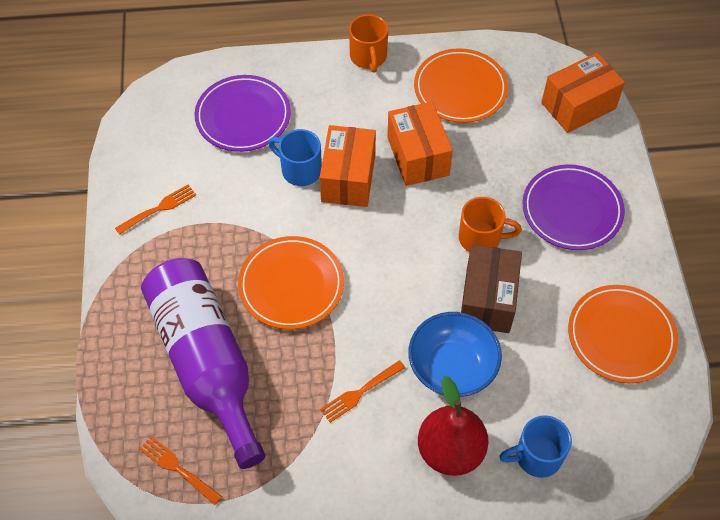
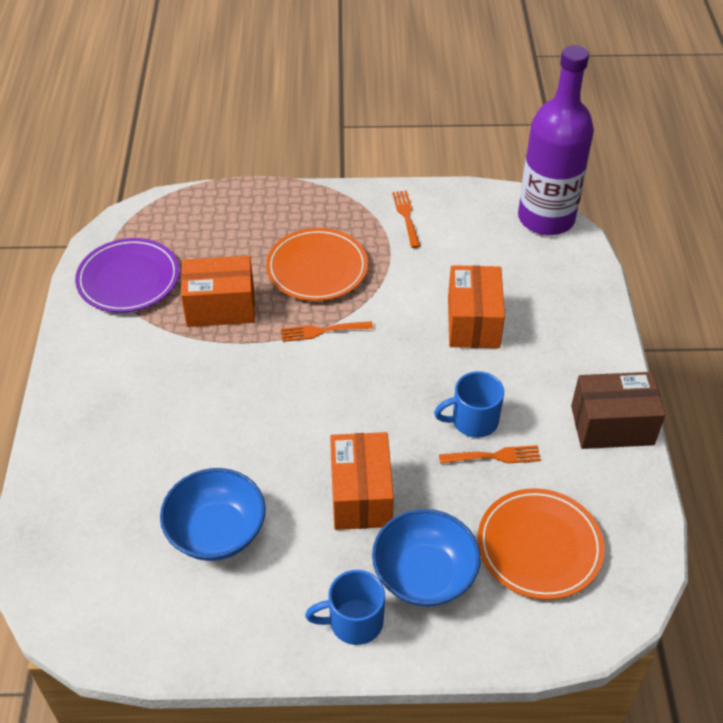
blue bowl: 1 -> 2
orange mug: 2 -> 0
orange plate: 3 -> 2
purple plate: 2 -> 1
red pear: 1 -> 0

